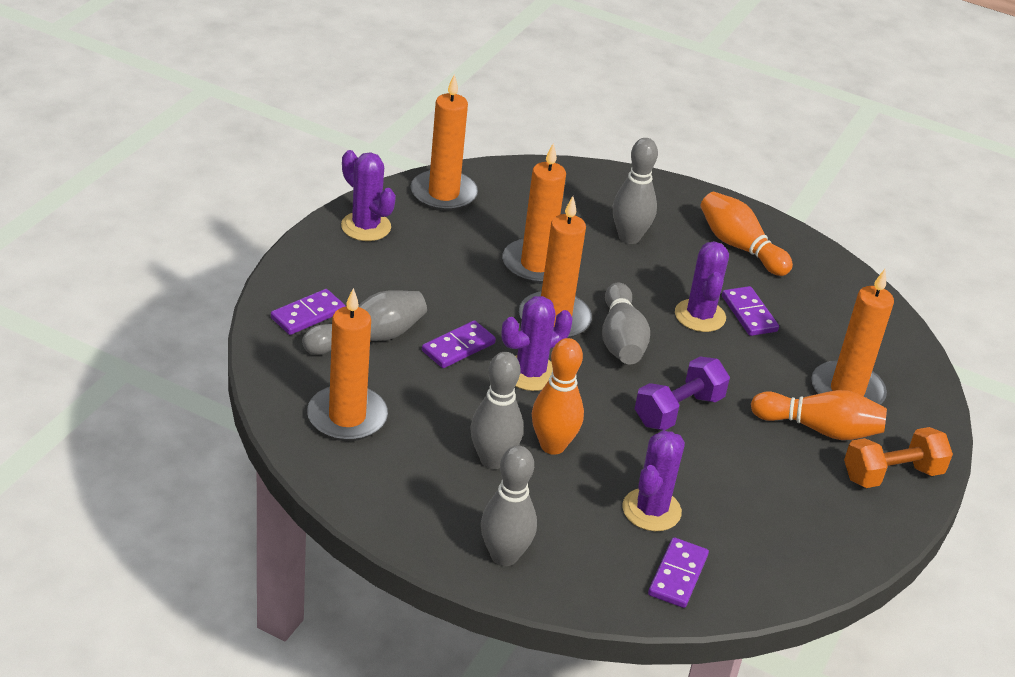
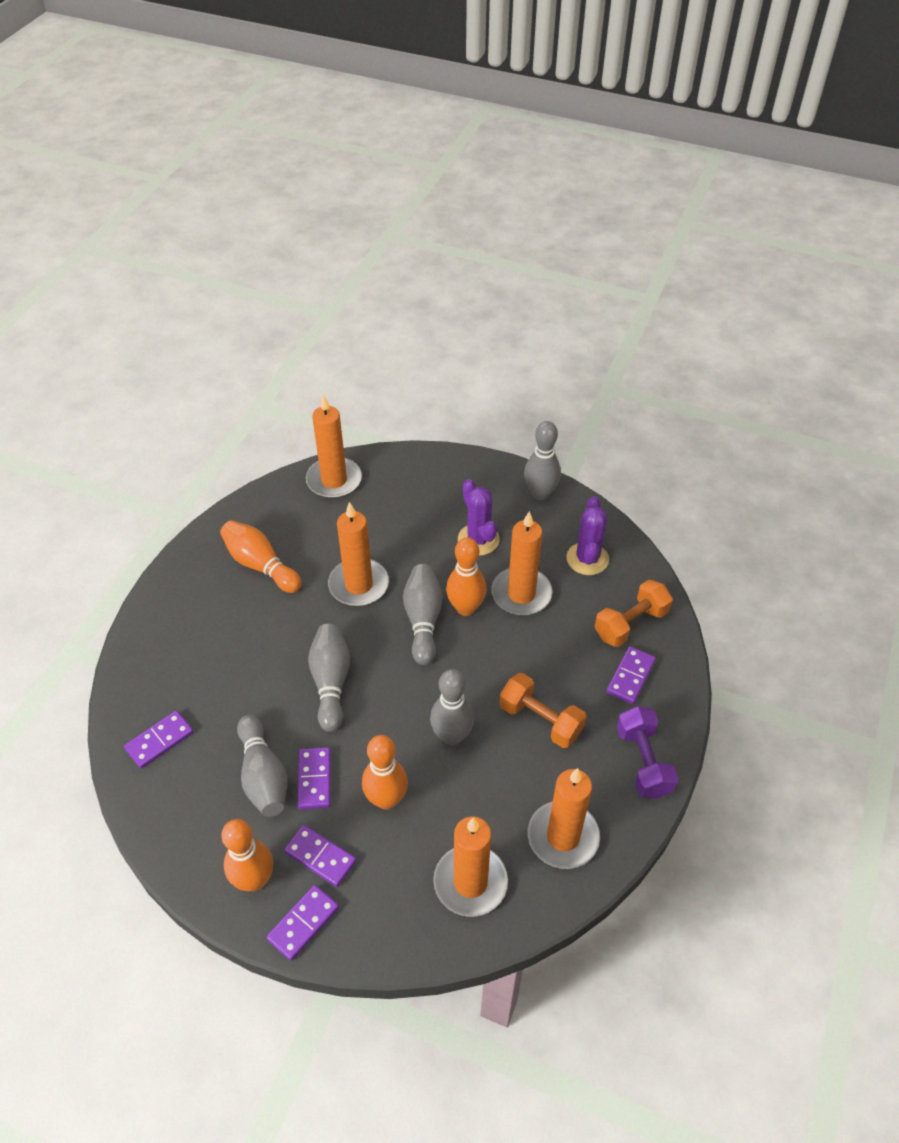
orange bowling pin: 3 -> 4
orange dumbbell: 1 -> 2
purple cactus: 4 -> 2
purple domino: 4 -> 5

